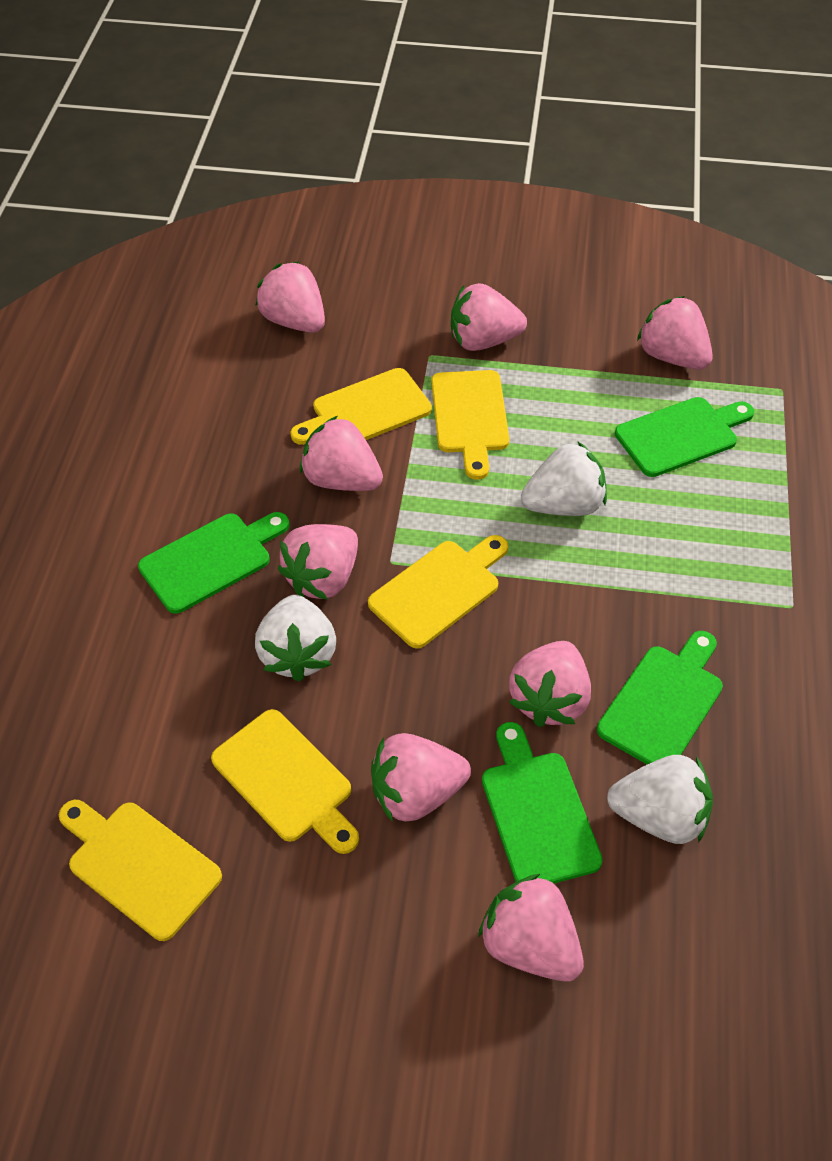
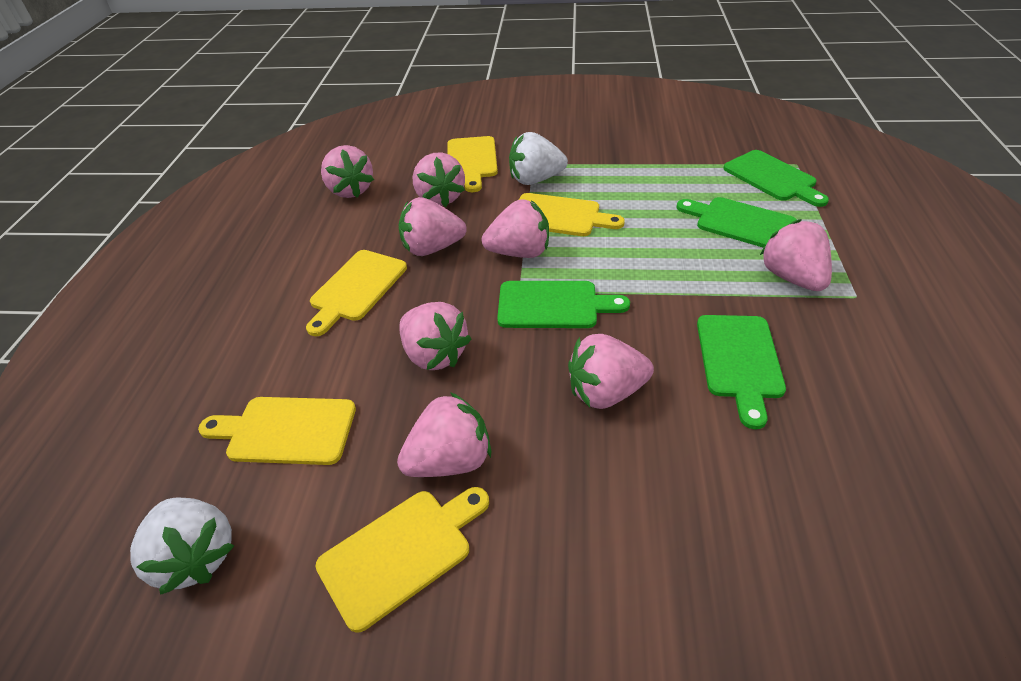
white strawberry: 3 -> 2

